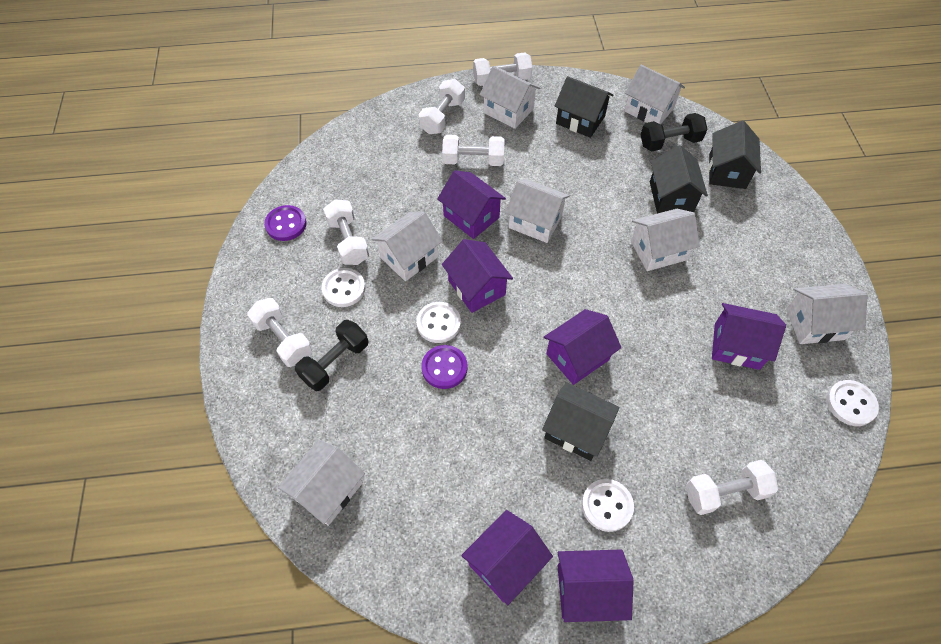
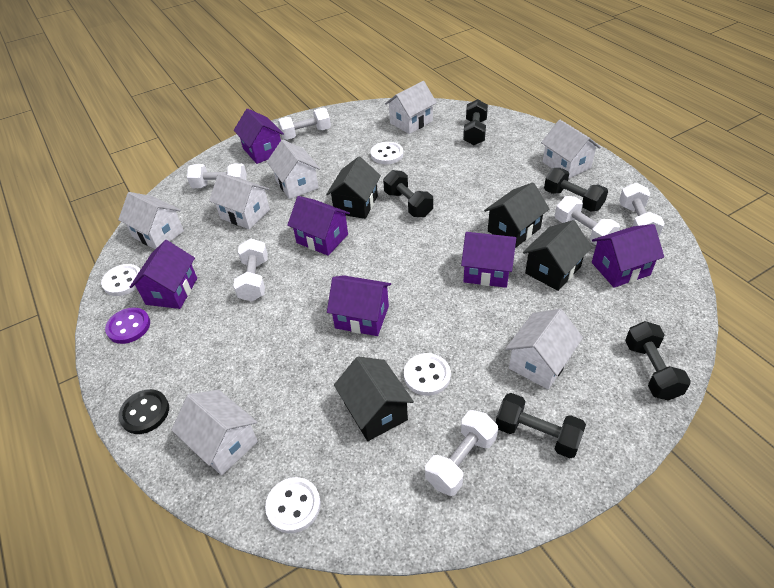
black button: 0 -> 1
black dumbbell: 2 -> 5
purple button: 2 -> 1

